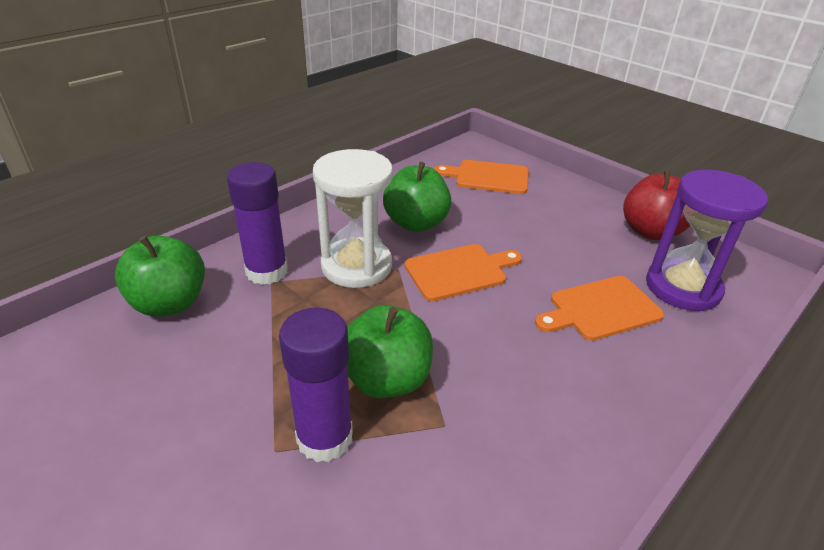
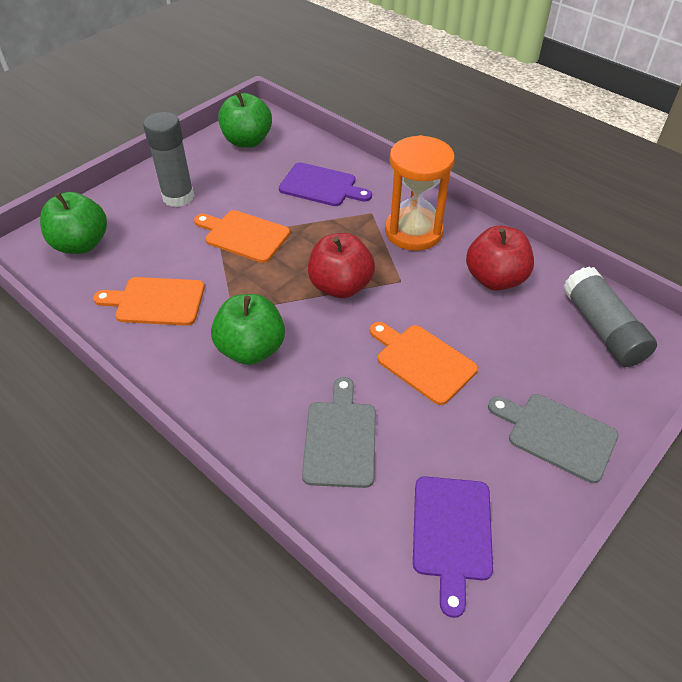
grey cutting board: 0 -> 2
grey glue stick: 0 -> 2
orange hourglass: 0 -> 1
purple cutting board: 0 -> 2
purple glue stick: 2 -> 0
purple hourglass: 1 -> 0
red apple: 1 -> 2
white hourglass: 1 -> 0

